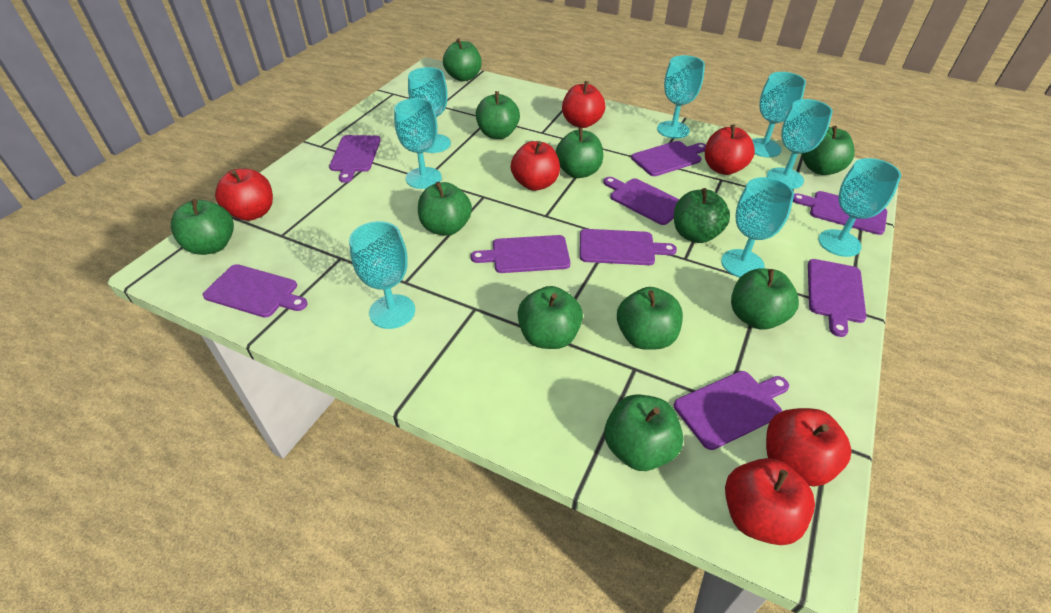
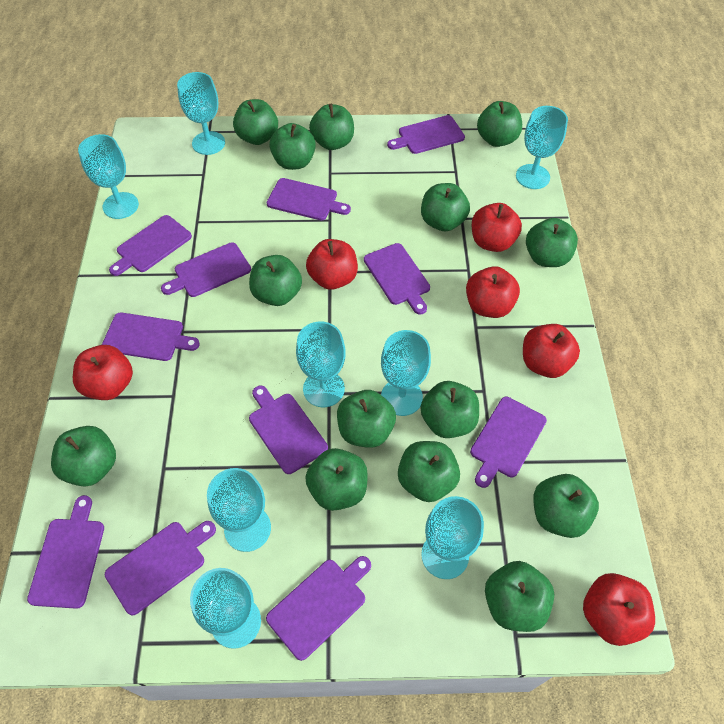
green apple: 11 -> 14
purple cutting board: 9 -> 11

